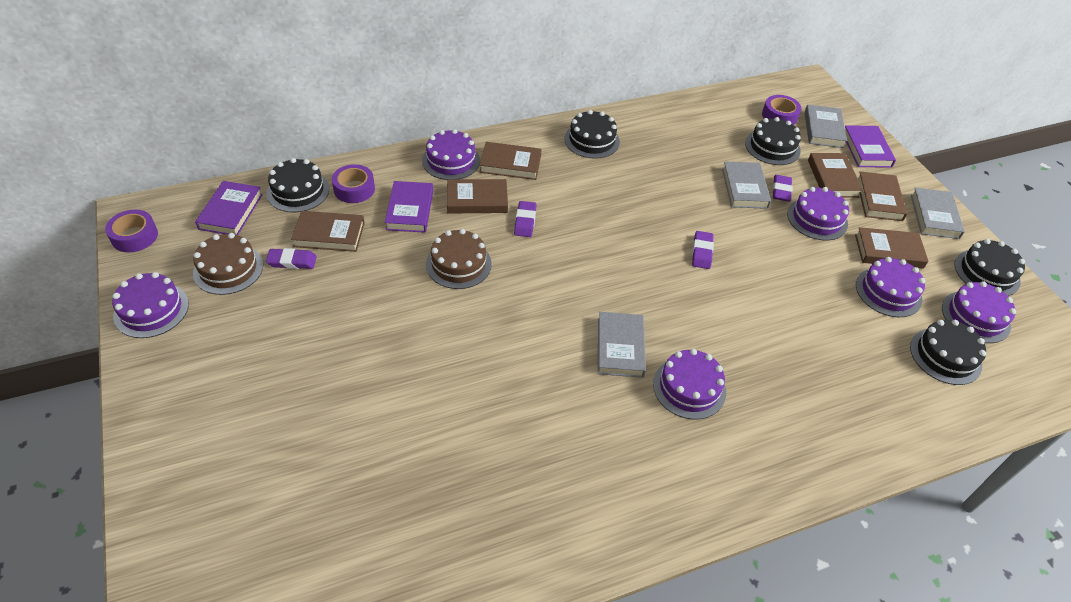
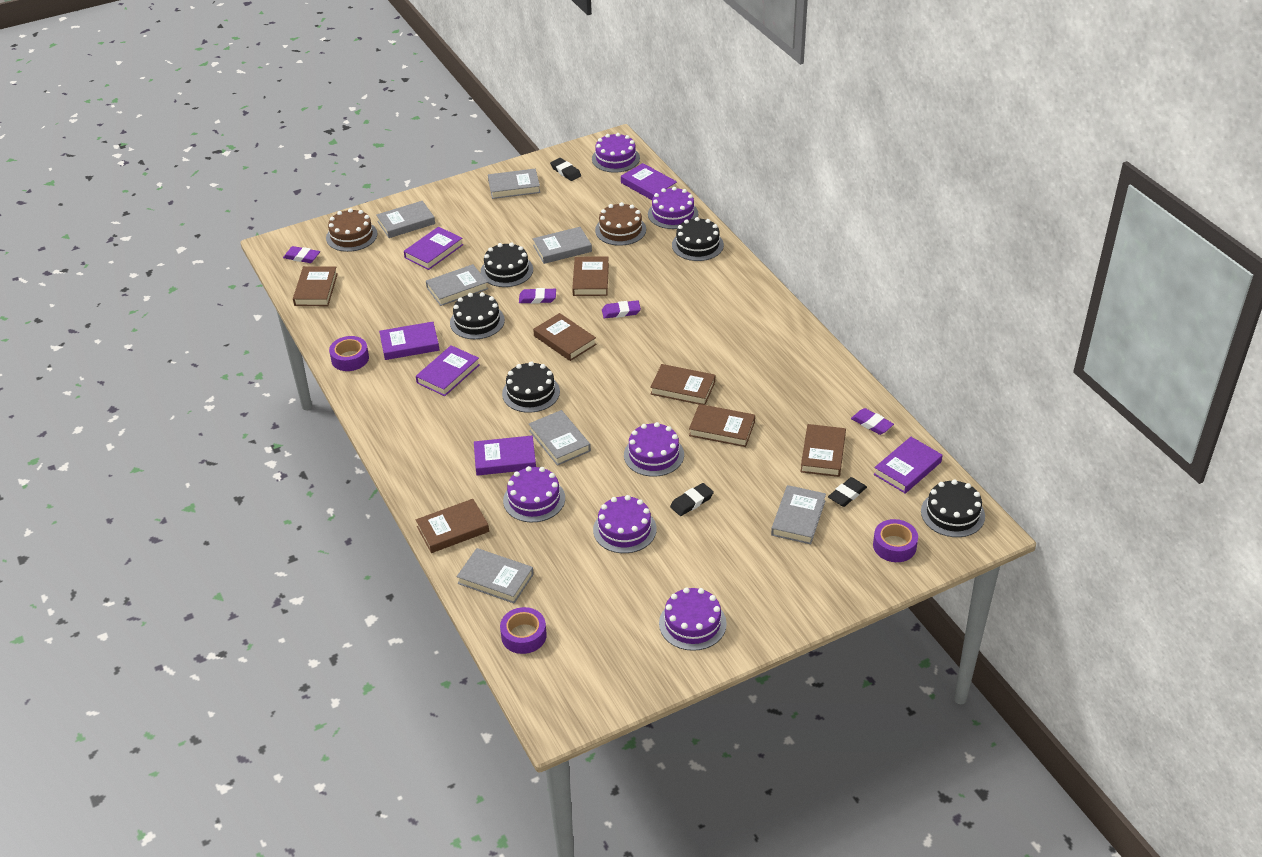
black eraser: 0 -> 3
brown book: 6 -> 7
grey book: 4 -> 7
purple book: 3 -> 6

